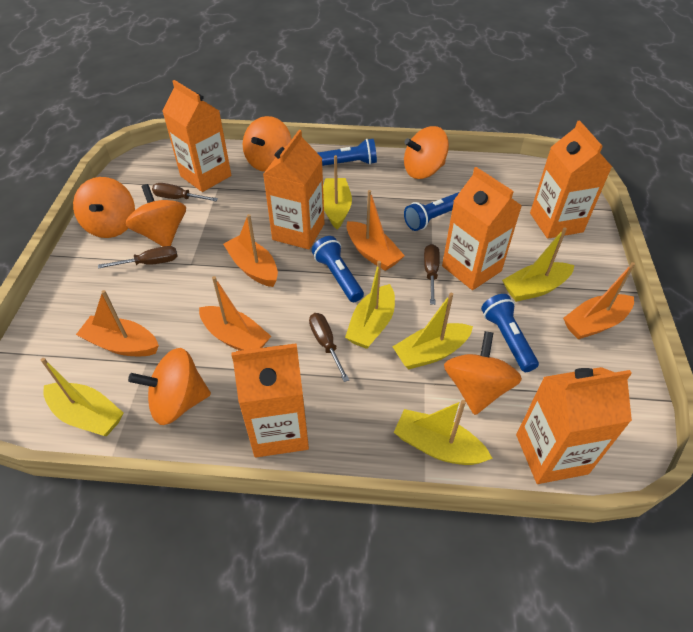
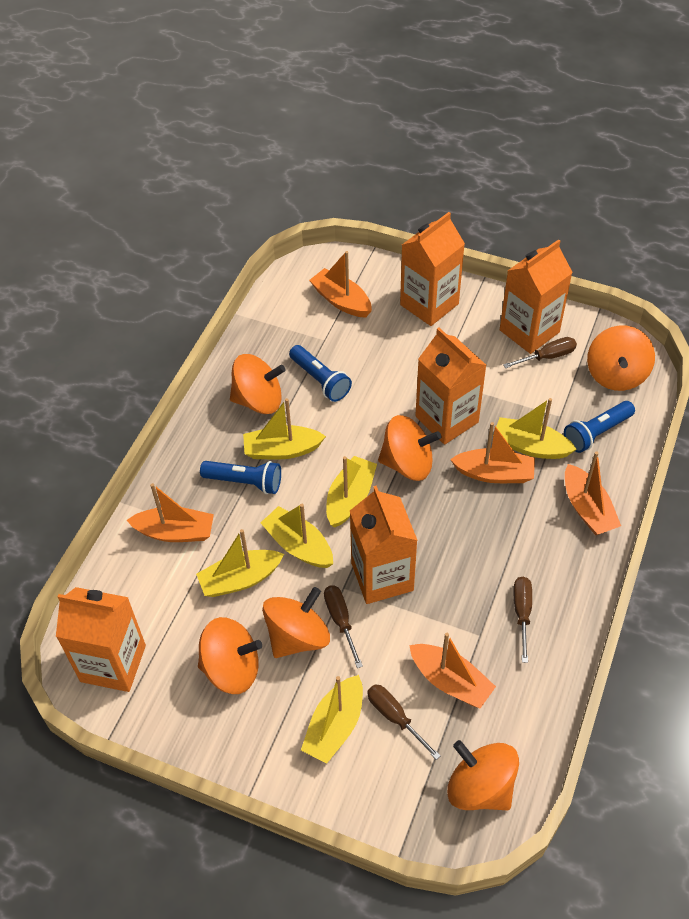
blue flashlight: 4 -> 3
orange carton: 6 -> 5

